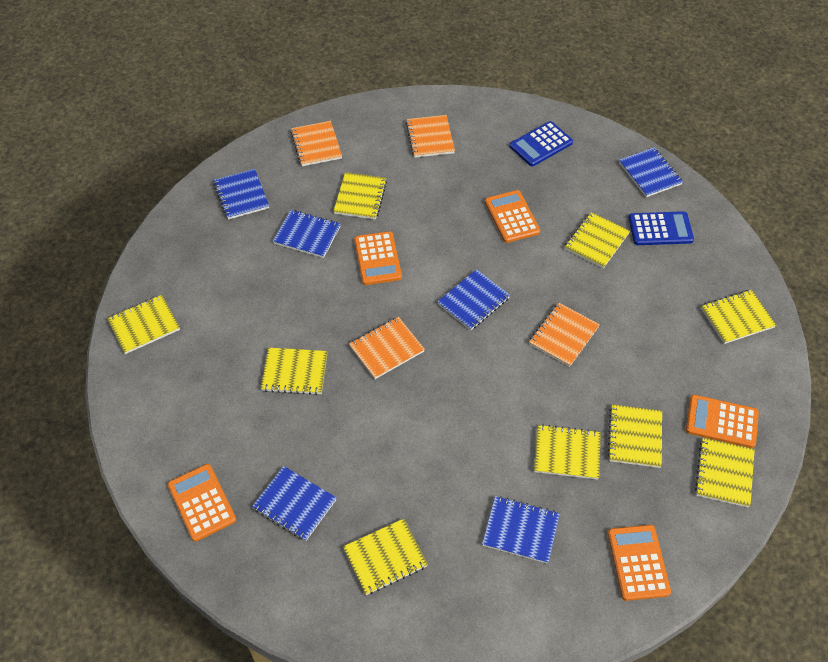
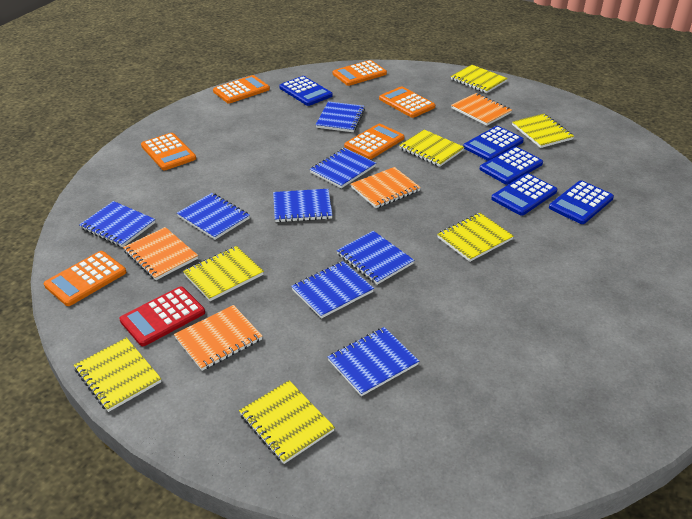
blue calculator: 2 -> 5
blue notebook: 6 -> 8
orange calculator: 5 -> 6
red calculator: 0 -> 1
yellow notebook: 9 -> 7

